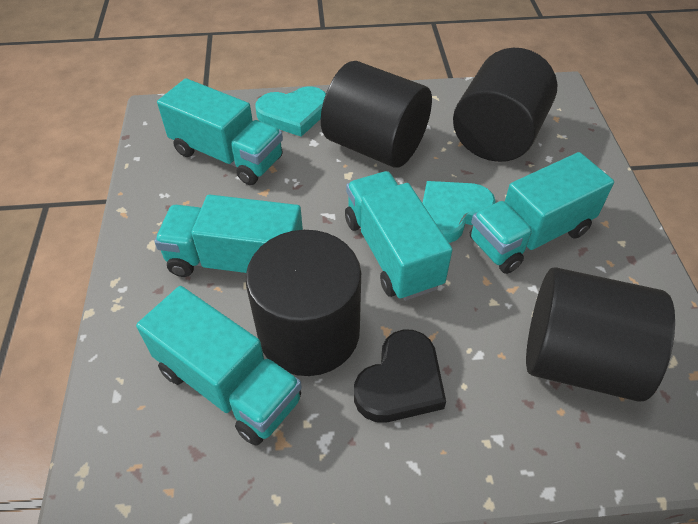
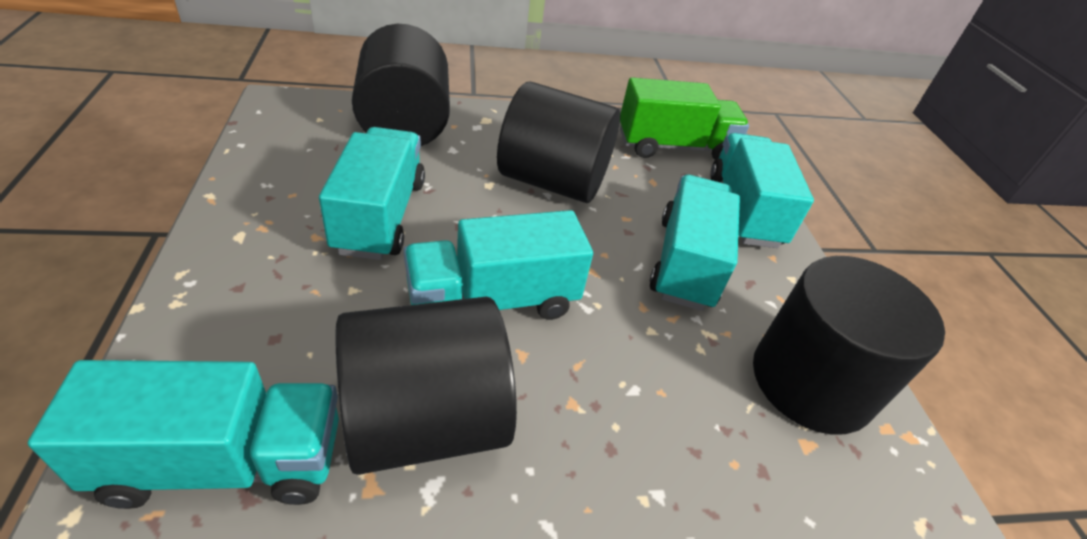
black heart: 1 -> 0
green truck: 0 -> 1
turquoise heart: 2 -> 0

